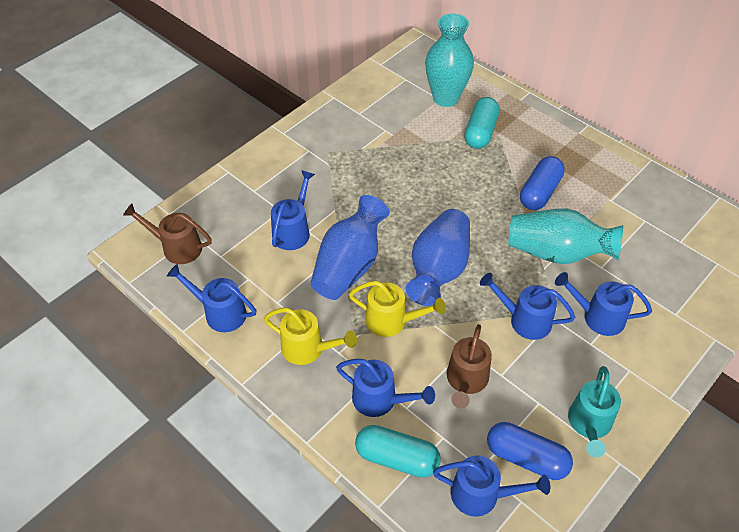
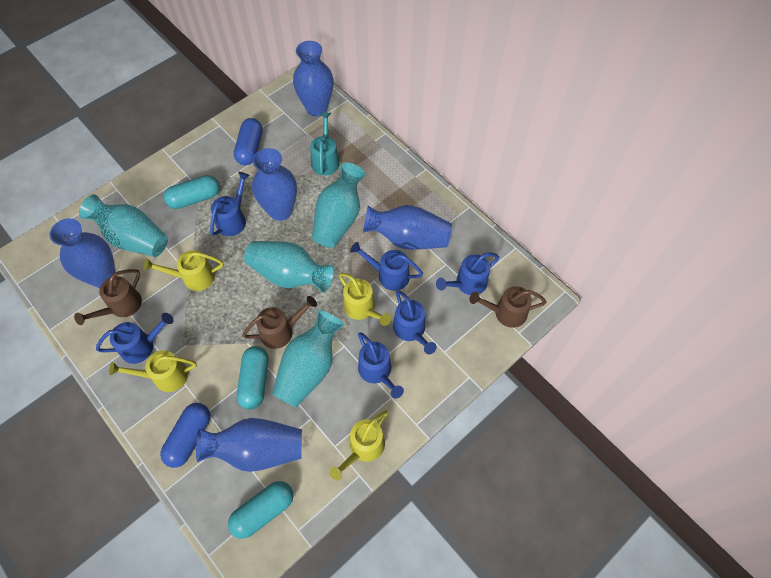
blue vase: 2 -> 5
brown watering can: 2 -> 3
turquoise capsule: 2 -> 3
turquoise vase: 2 -> 4
yellow watering can: 2 -> 4

